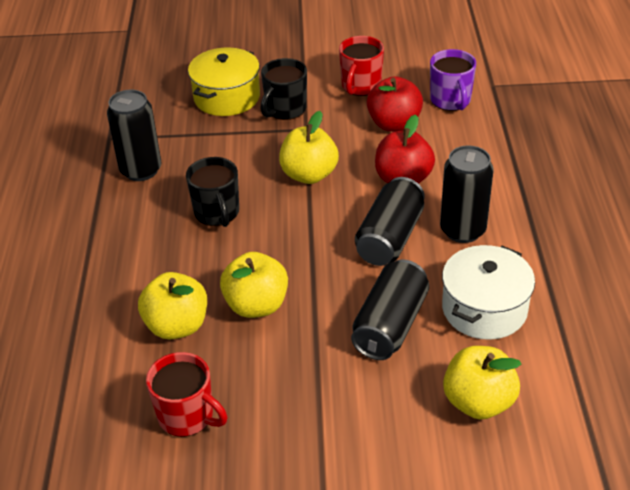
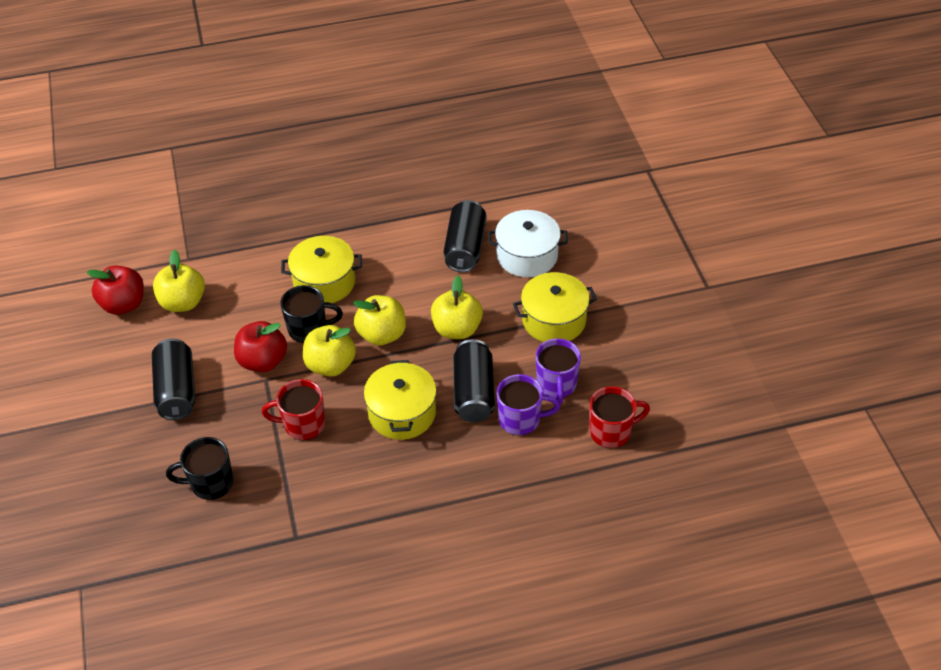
black can: 4 -> 3
purple mug: 1 -> 2
yellow pot: 1 -> 3

